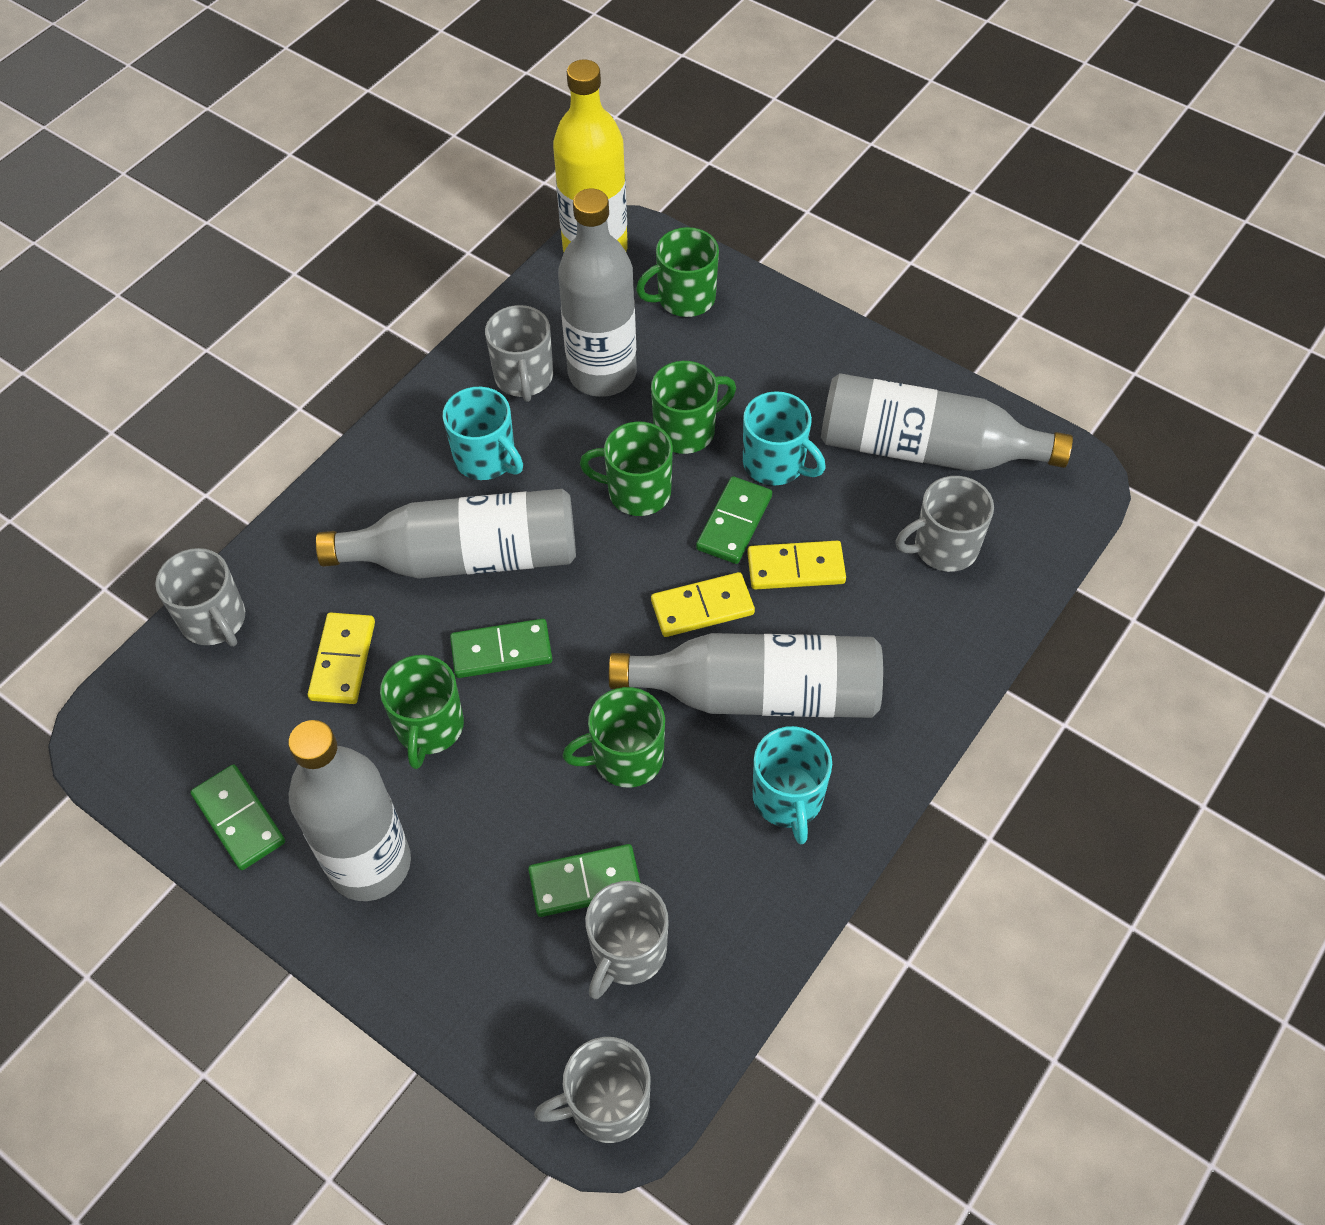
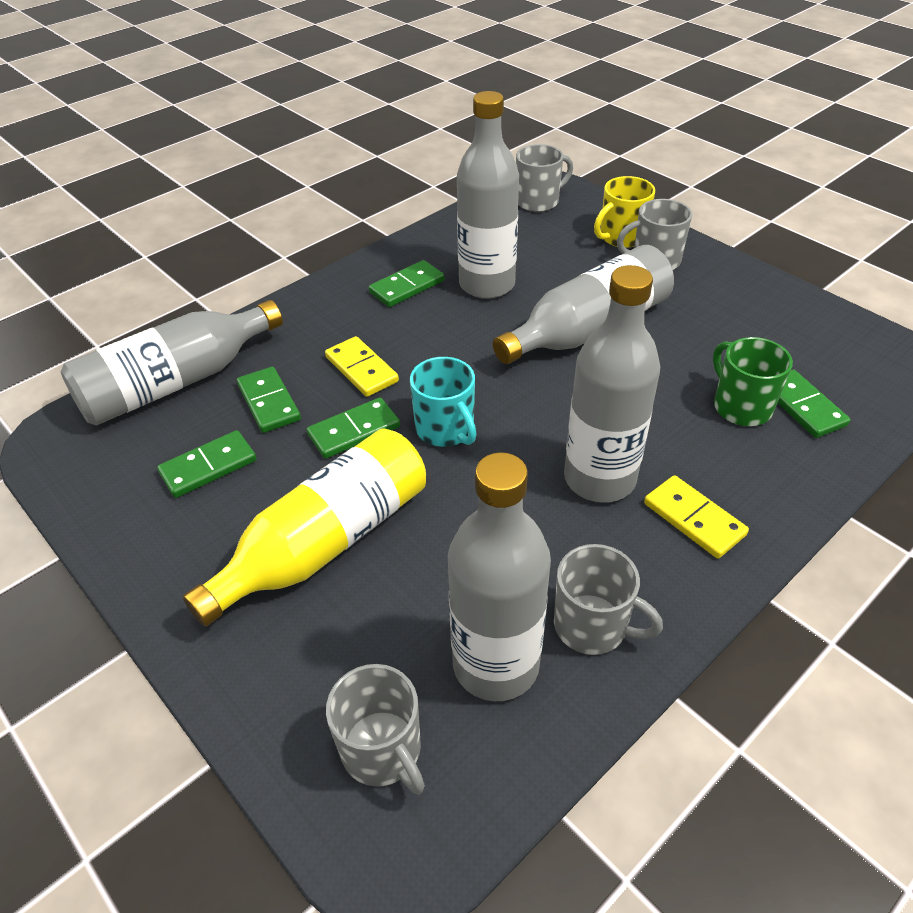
green domino: 4 -> 5
green mug: 5 -> 1
grey mug: 5 -> 4
turquoise mug: 3 -> 1
yellow domino: 3 -> 2
yellow mug: 0 -> 1

